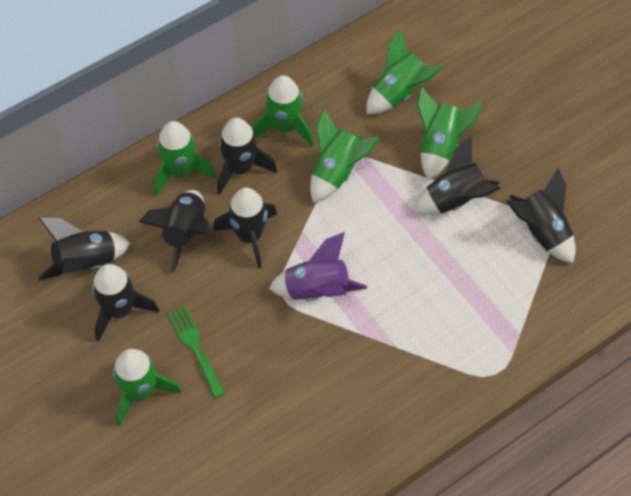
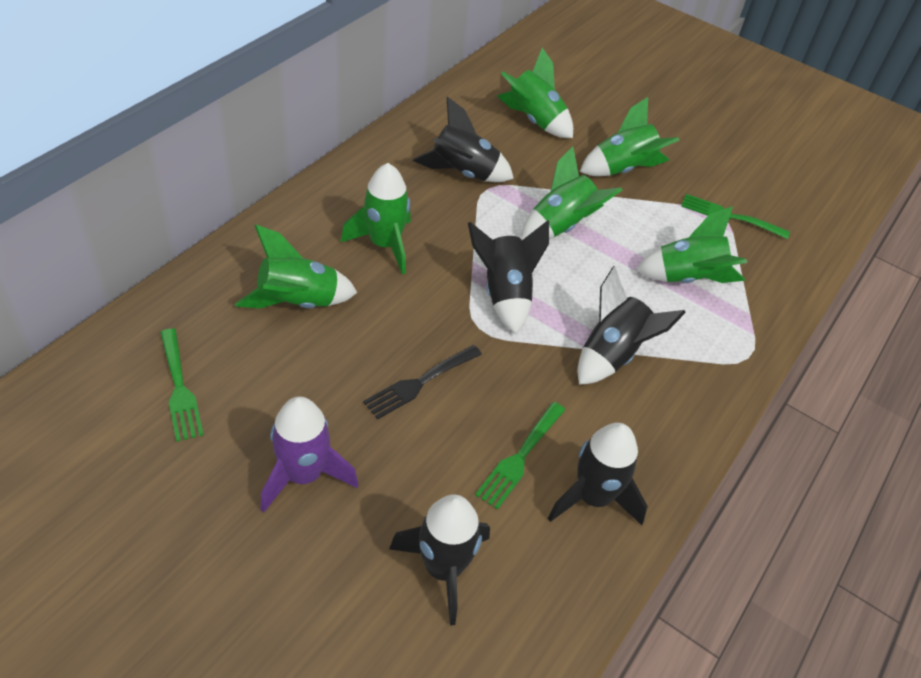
black fork: 0 -> 1
black rocket: 7 -> 5
green fork: 1 -> 3

